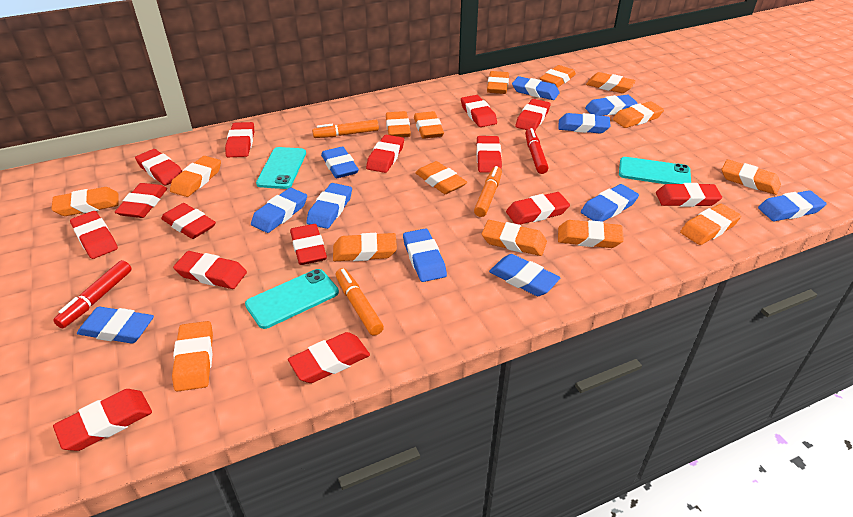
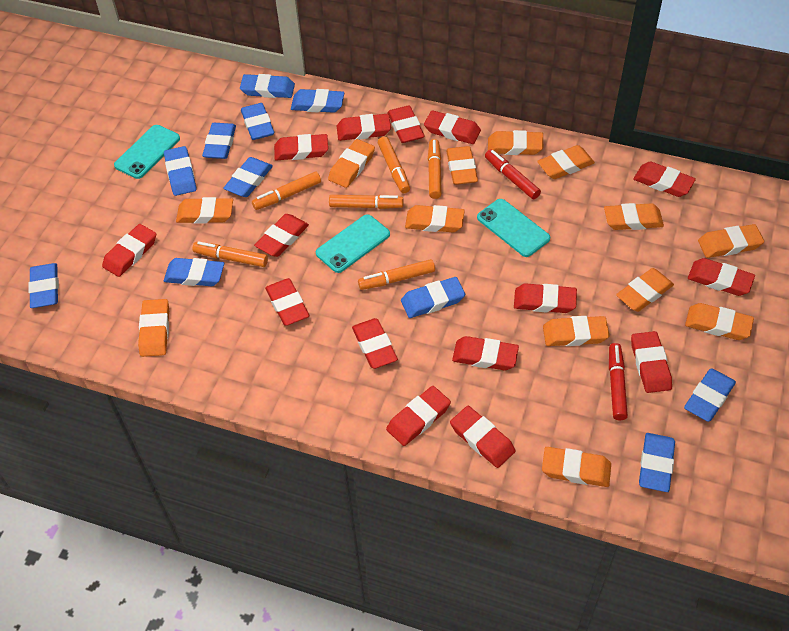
orange eraser: 15 -> 13
orange marker: 3 -> 6

